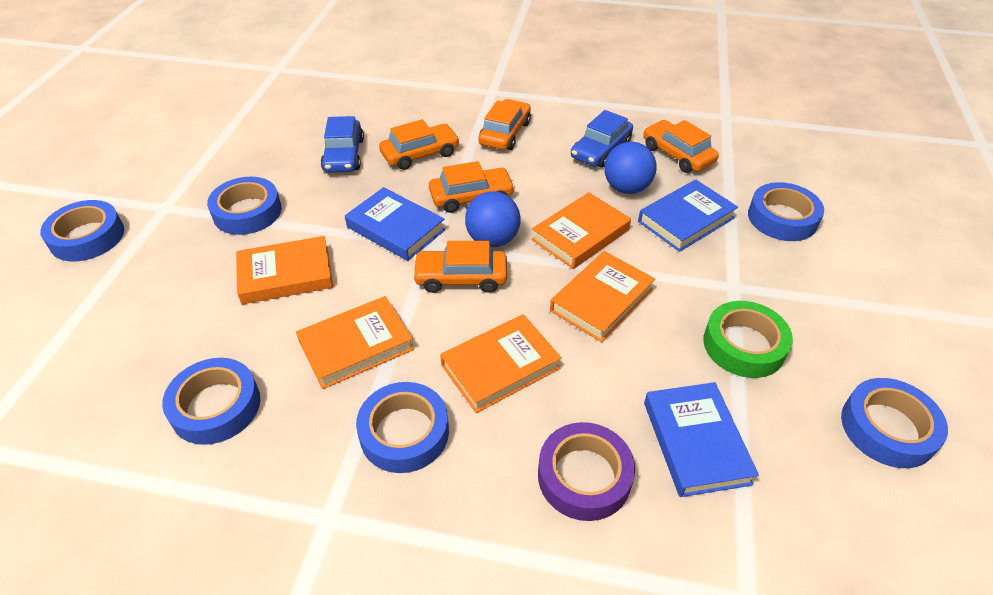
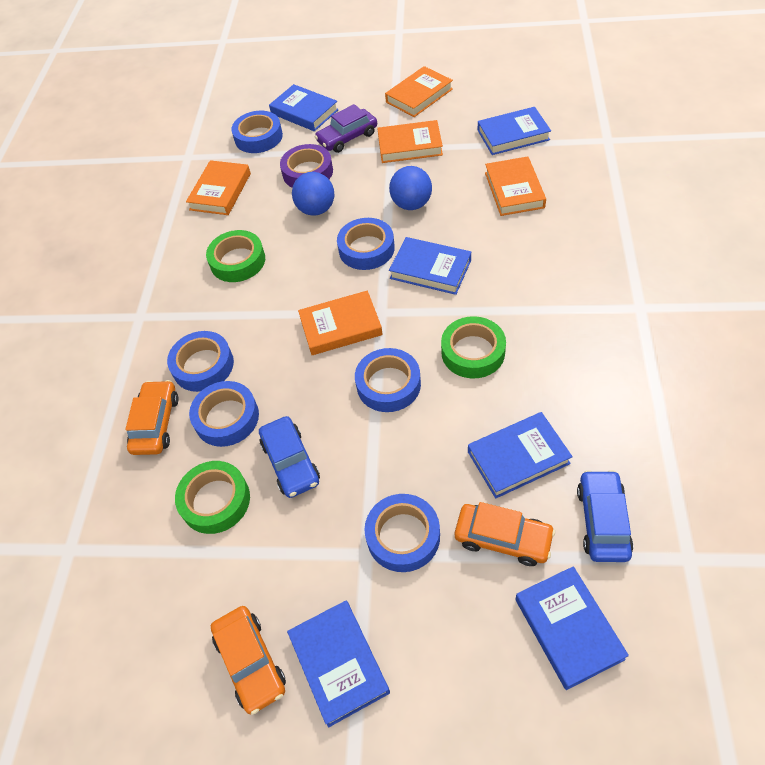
blue book: 3 -> 6
green tape: 1 -> 3
orange car: 5 -> 3
purple car: 0 -> 1

